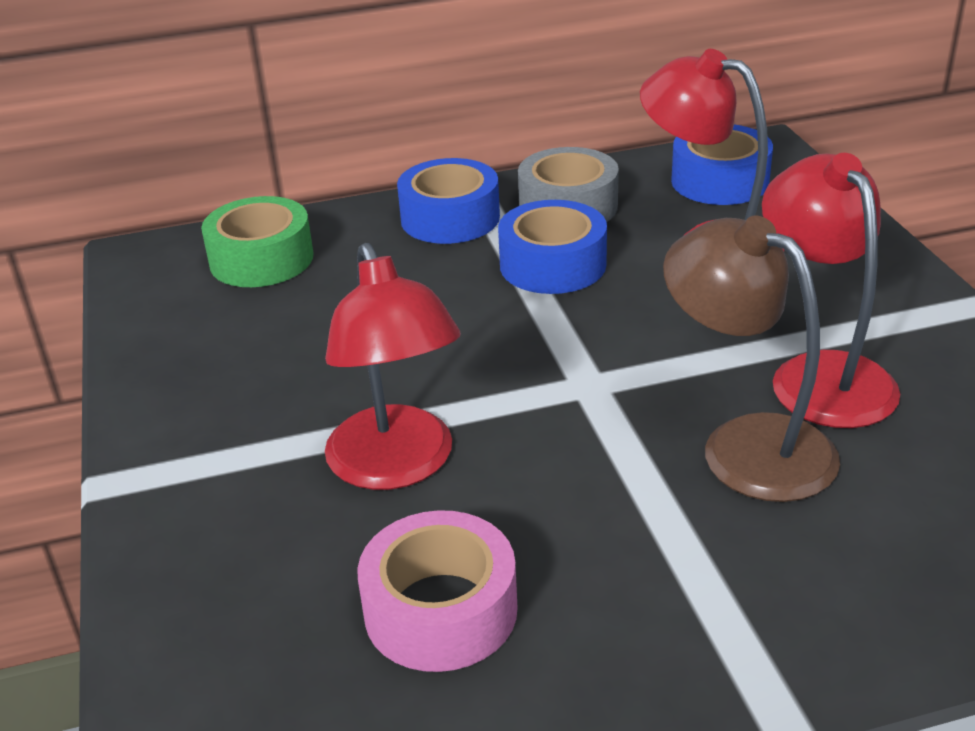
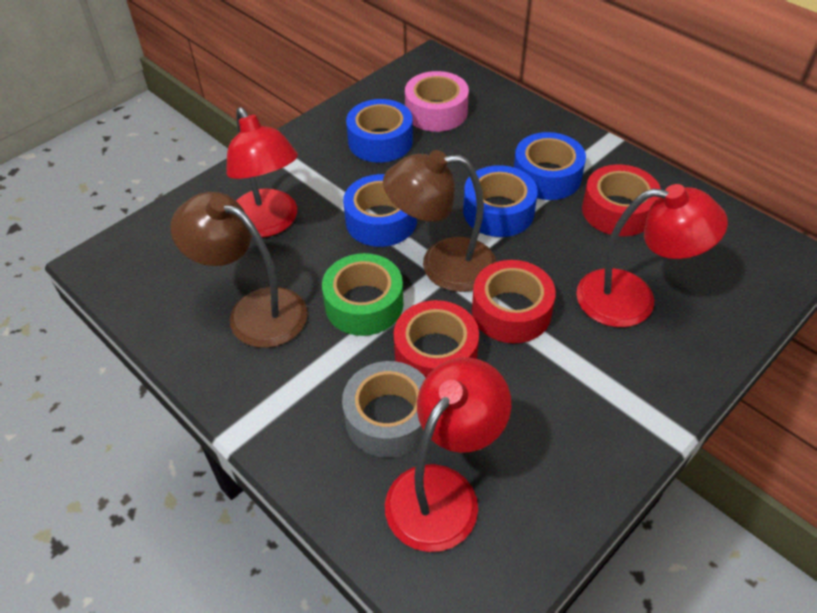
blue tape: 3 -> 4
brown lamp: 1 -> 2
red tape: 0 -> 3

